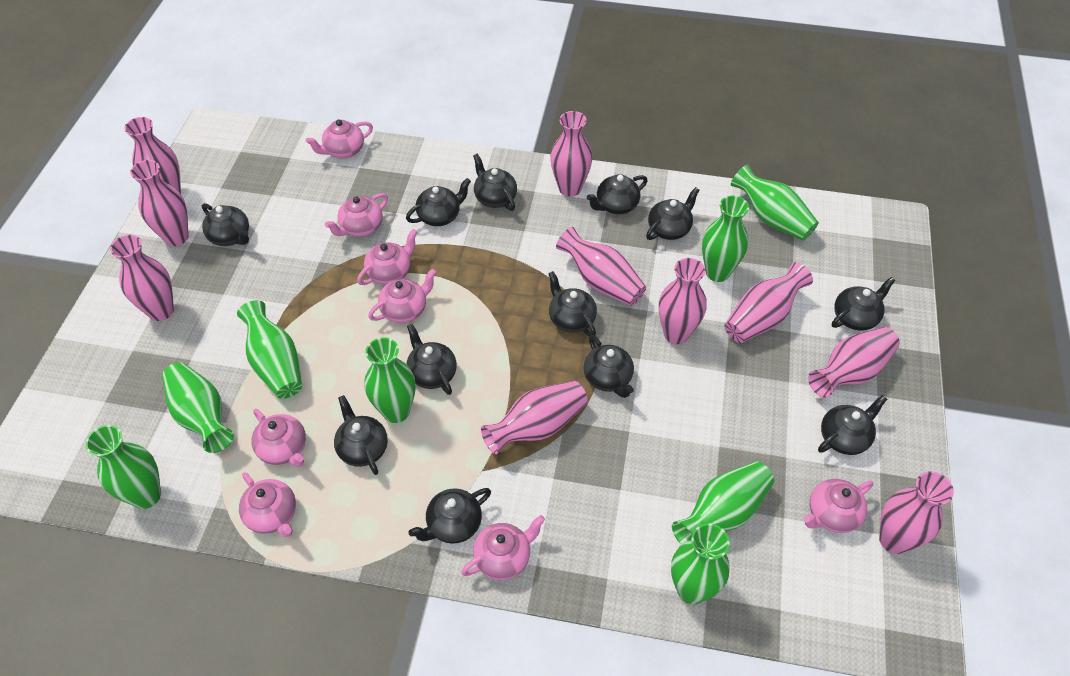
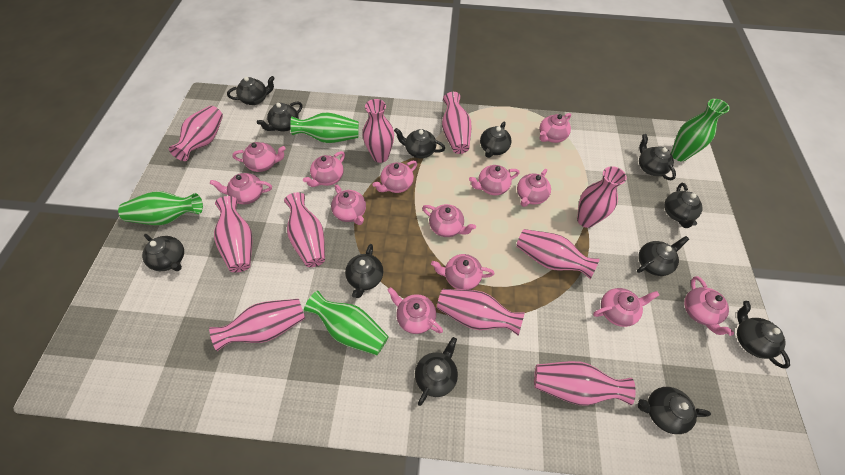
green vase: 8 -> 4
pink teapot: 8 -> 13

